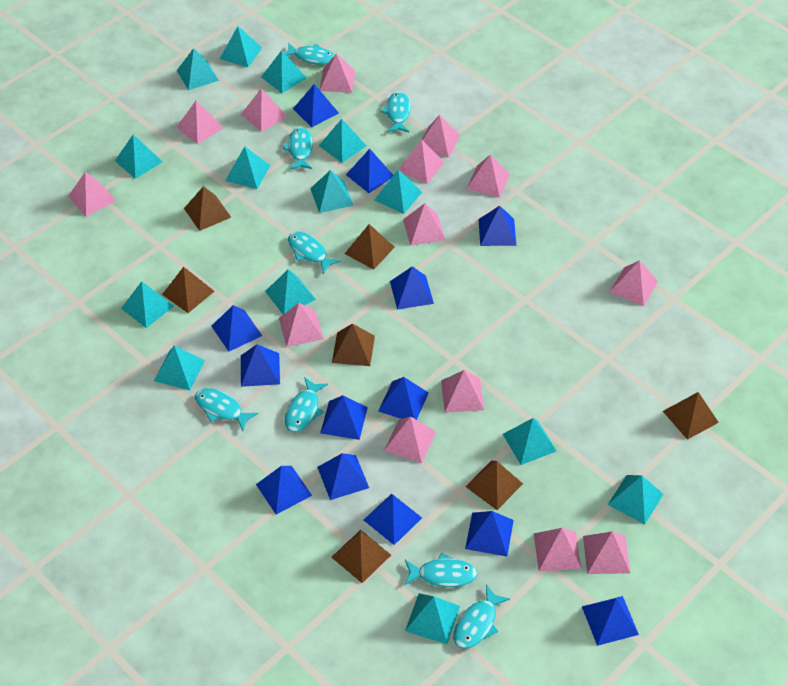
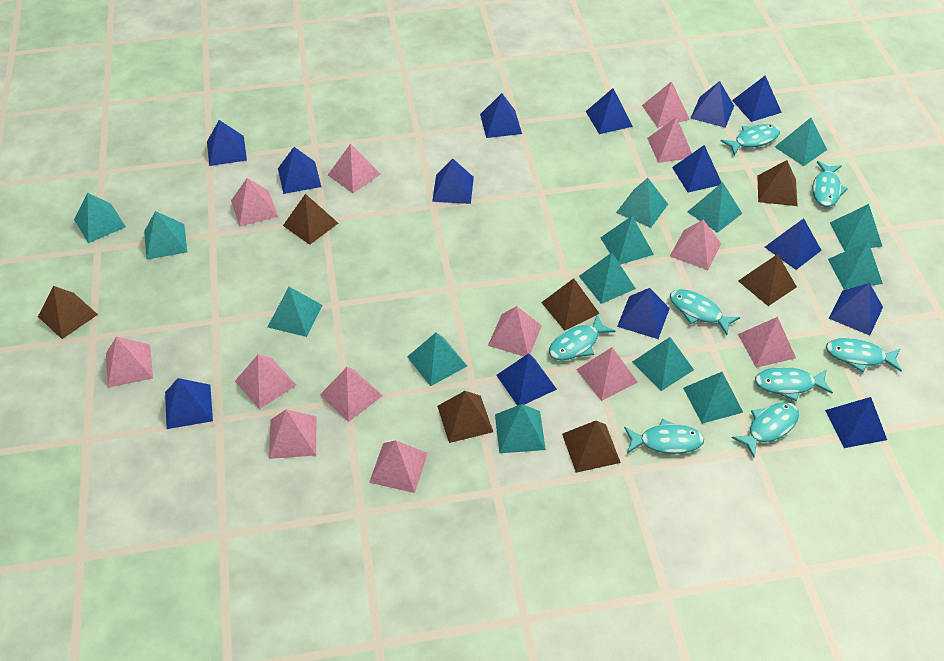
blue pyramid: 13 -> 14
pink pyramid: 14 -> 13

